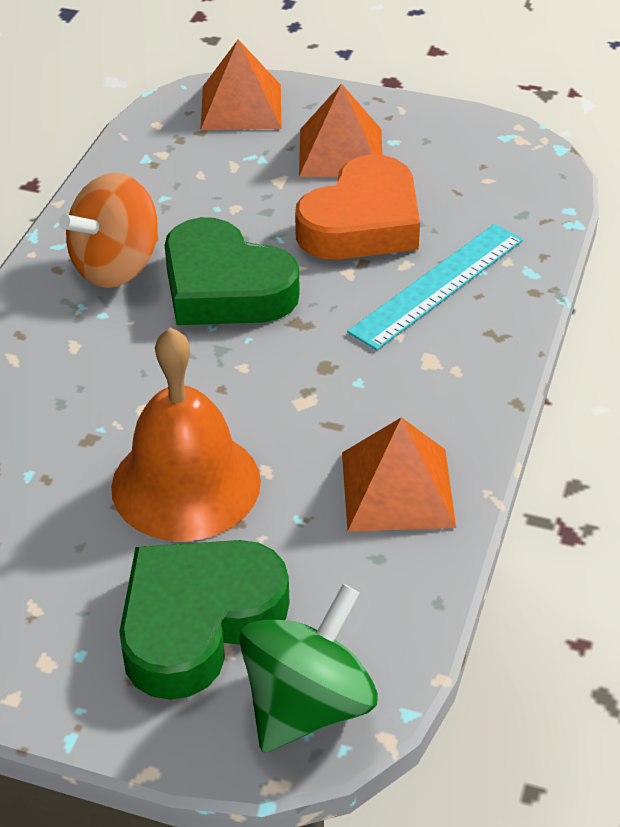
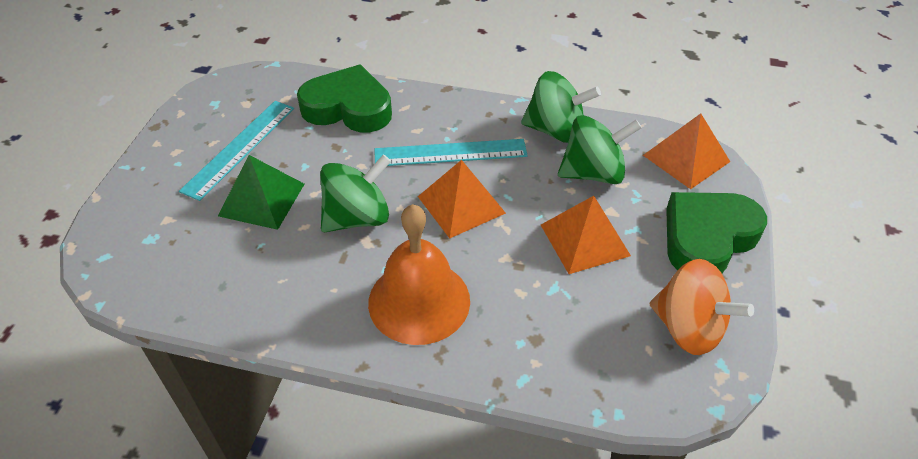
green pyramid: 0 -> 1
green spinning top: 1 -> 3
orange heart: 1 -> 0
turquoise ruler: 1 -> 2

